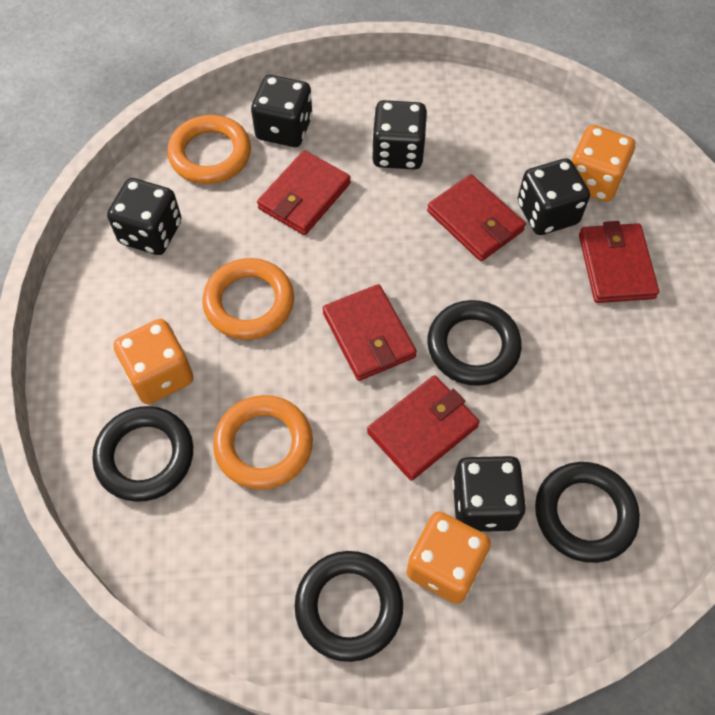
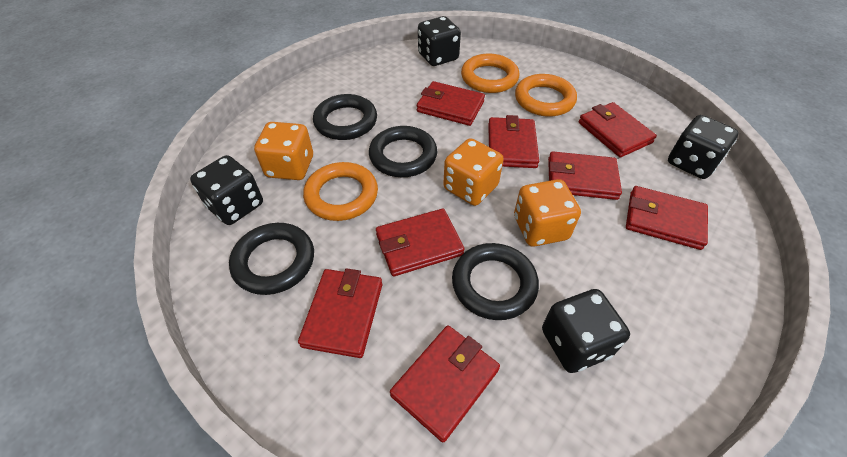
black dice: 5 -> 4
red wallet: 5 -> 8

